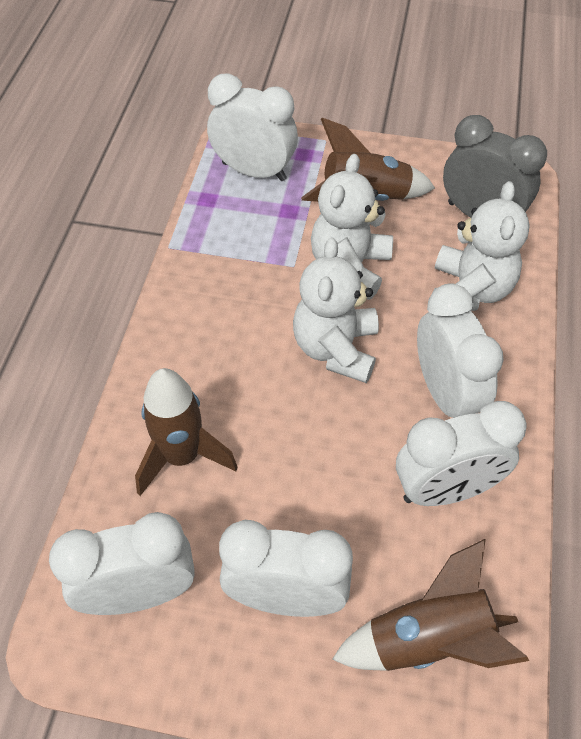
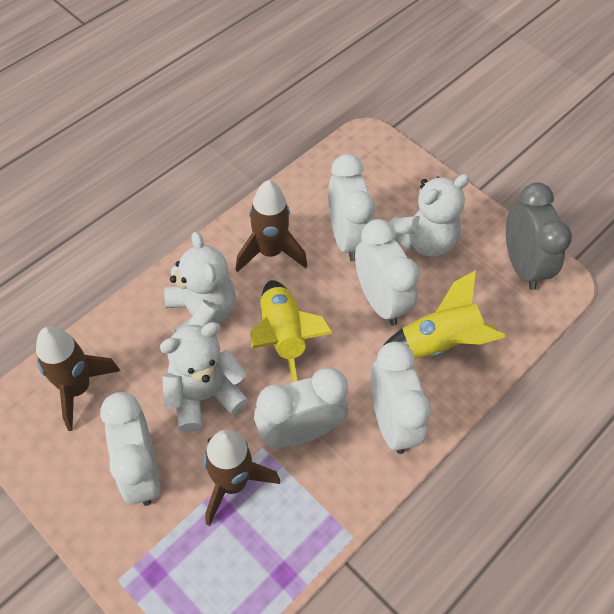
yellow rocket: 0 -> 2

